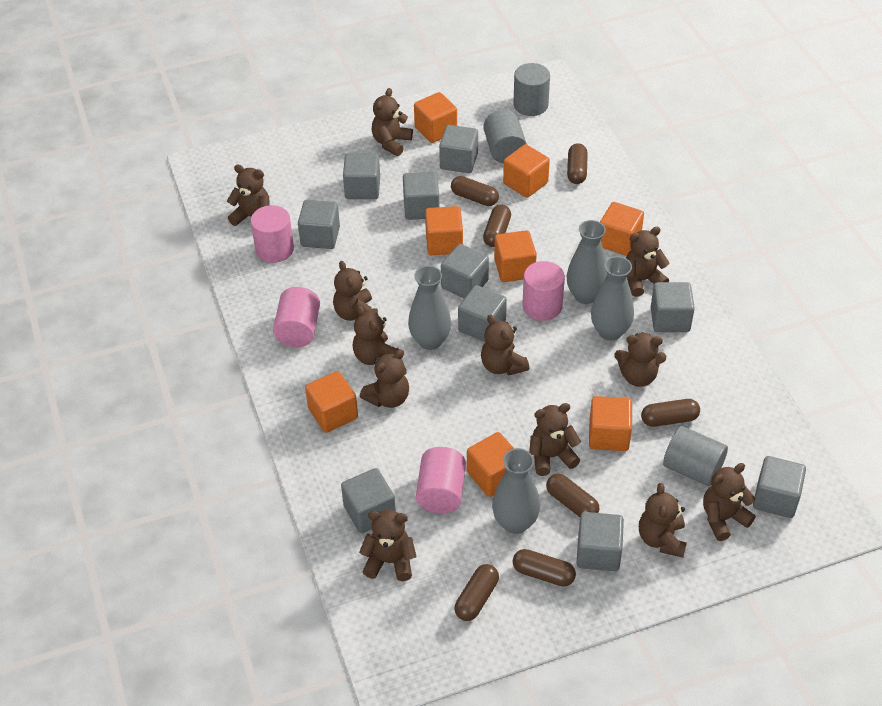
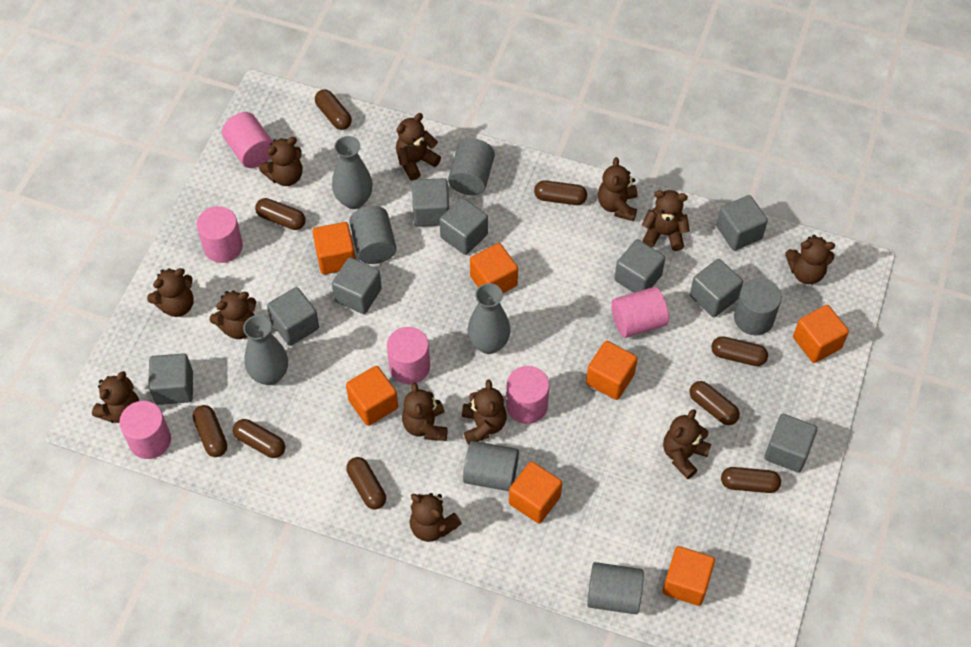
brown capsule: 7 -> 9
grey cube: 10 -> 9
grey cylinder: 3 -> 5
grey vase: 4 -> 3
orange cube: 8 -> 7
pink cylinder: 4 -> 6

